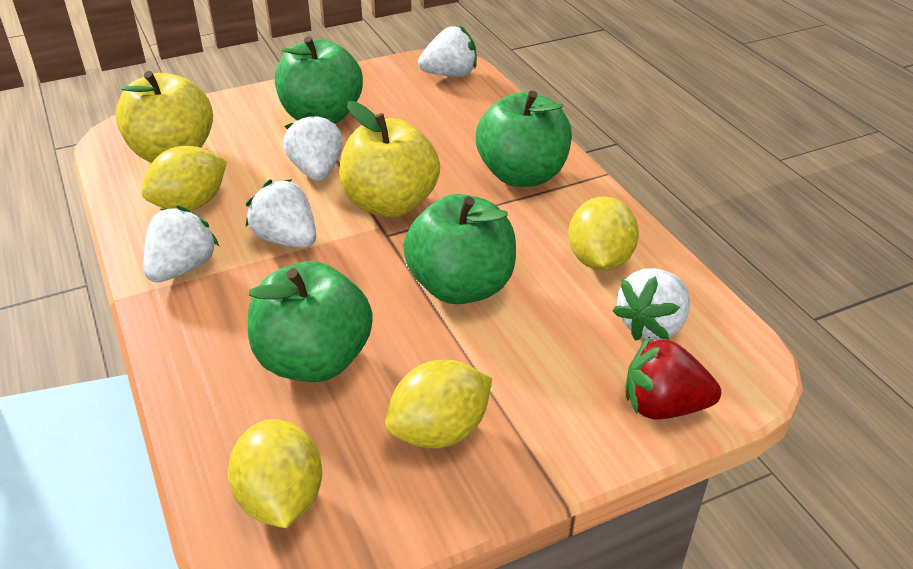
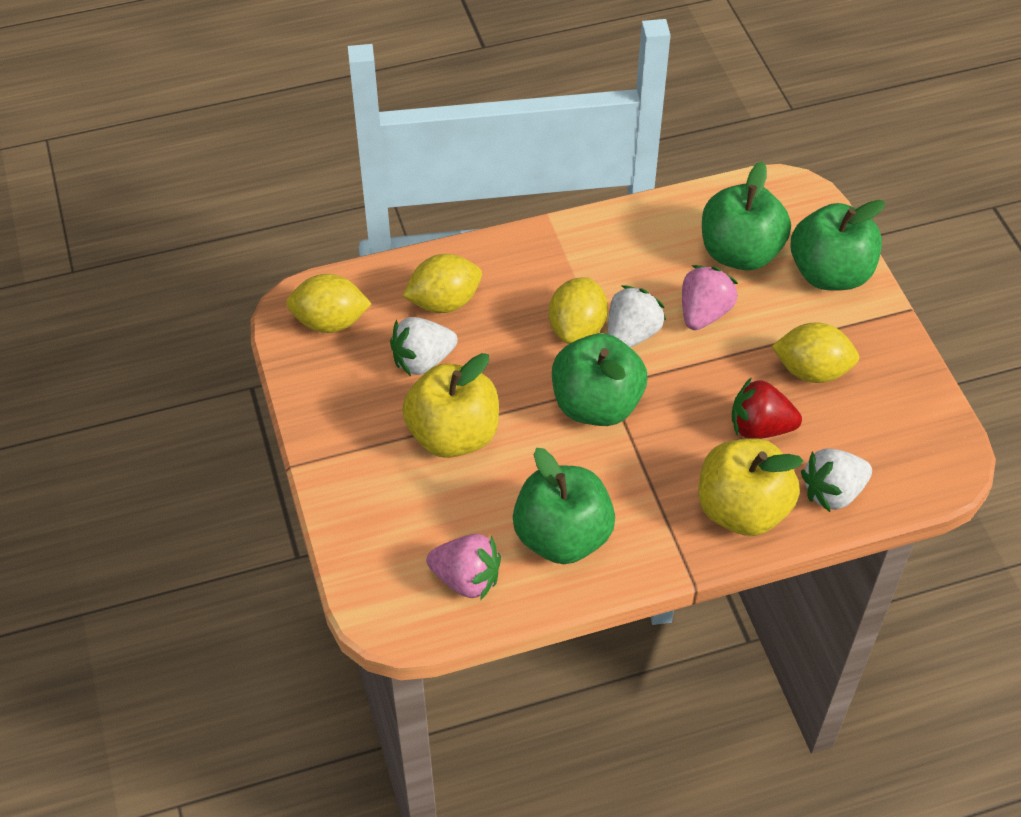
pink strawberry: 0 -> 2
white strawberry: 5 -> 3

